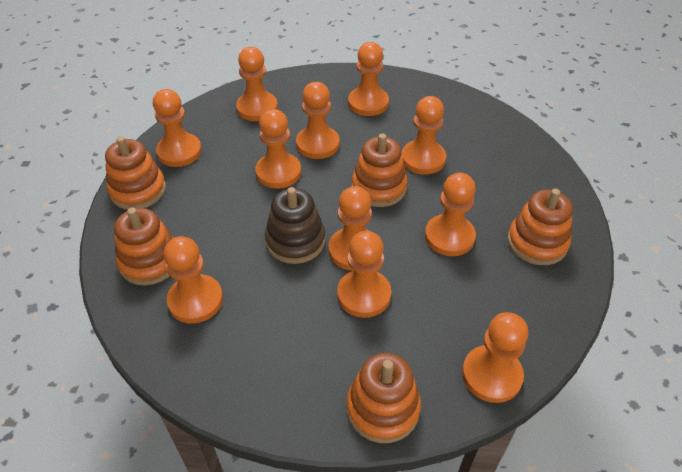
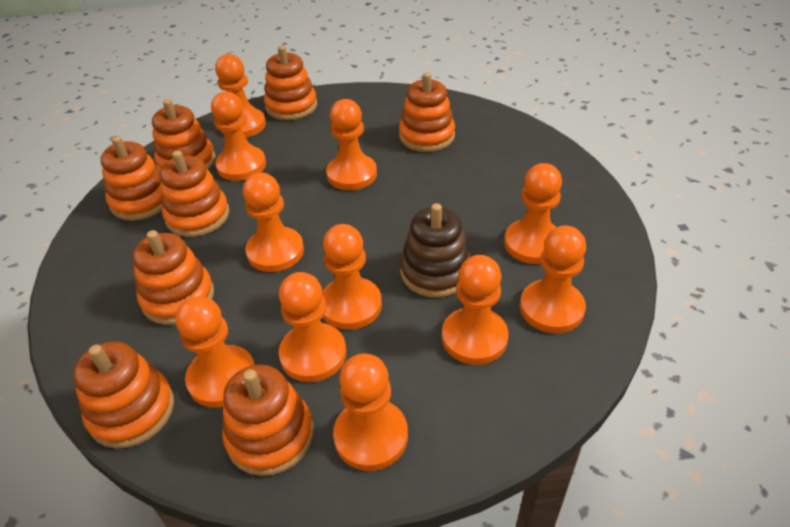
orange stacking toy: 5 -> 8

